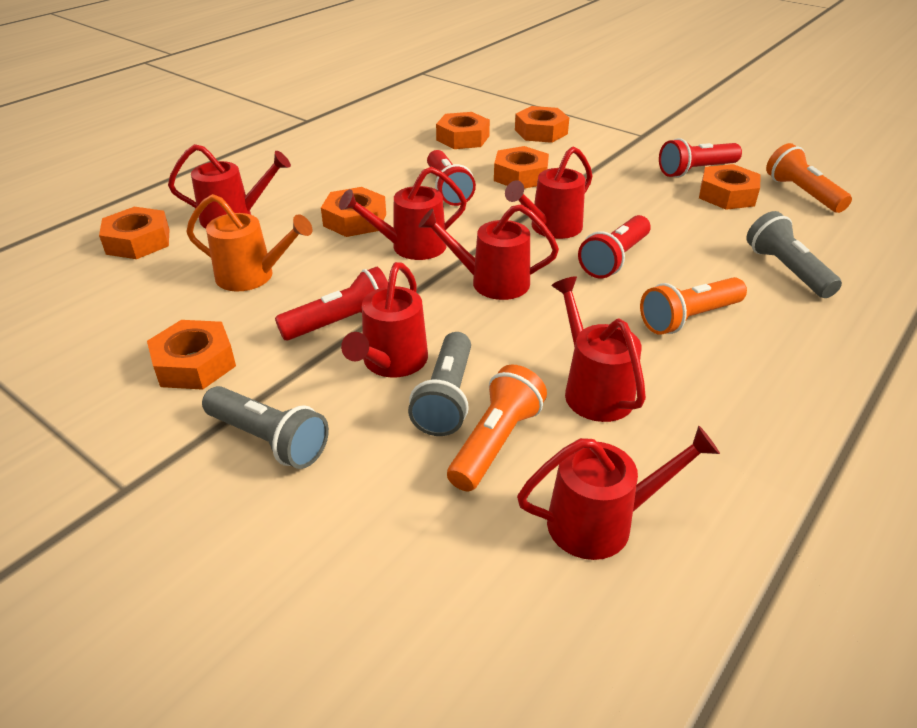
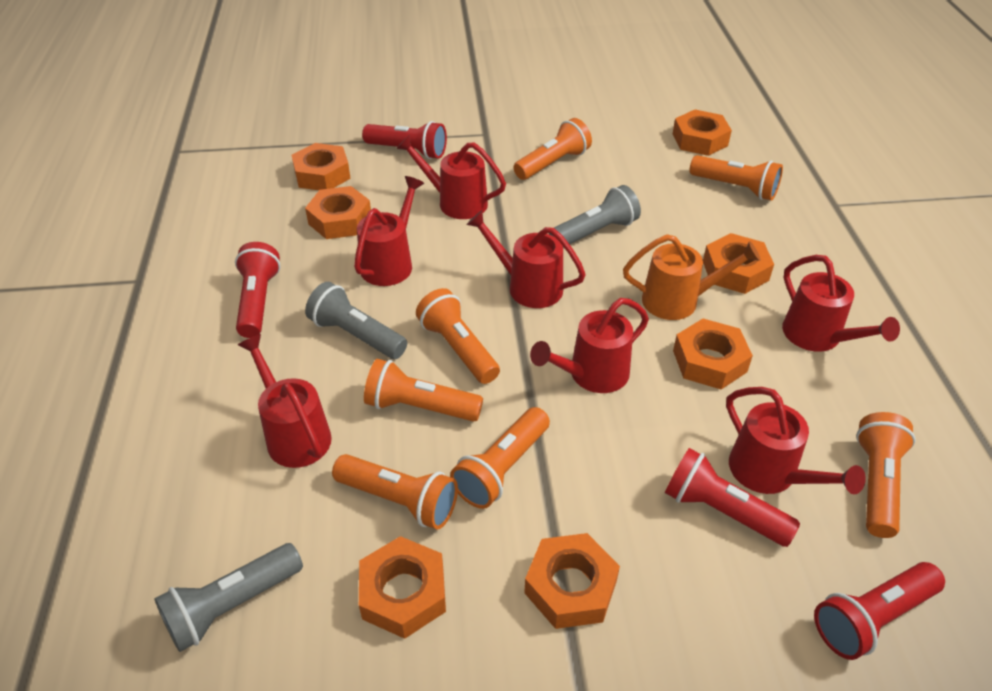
orange flashlight: 3 -> 7

